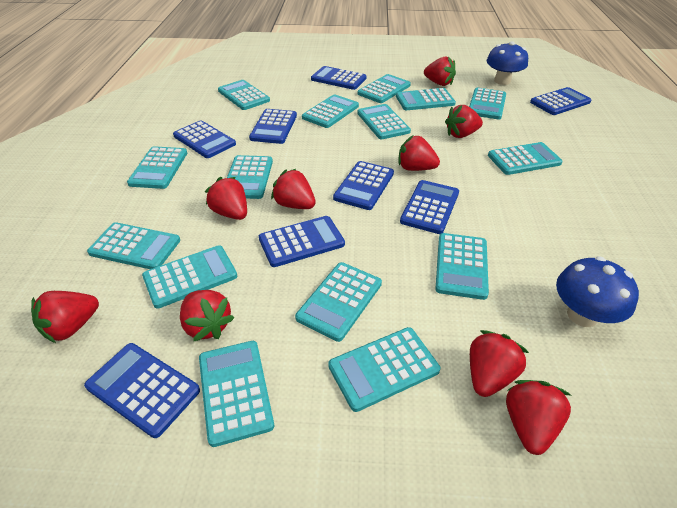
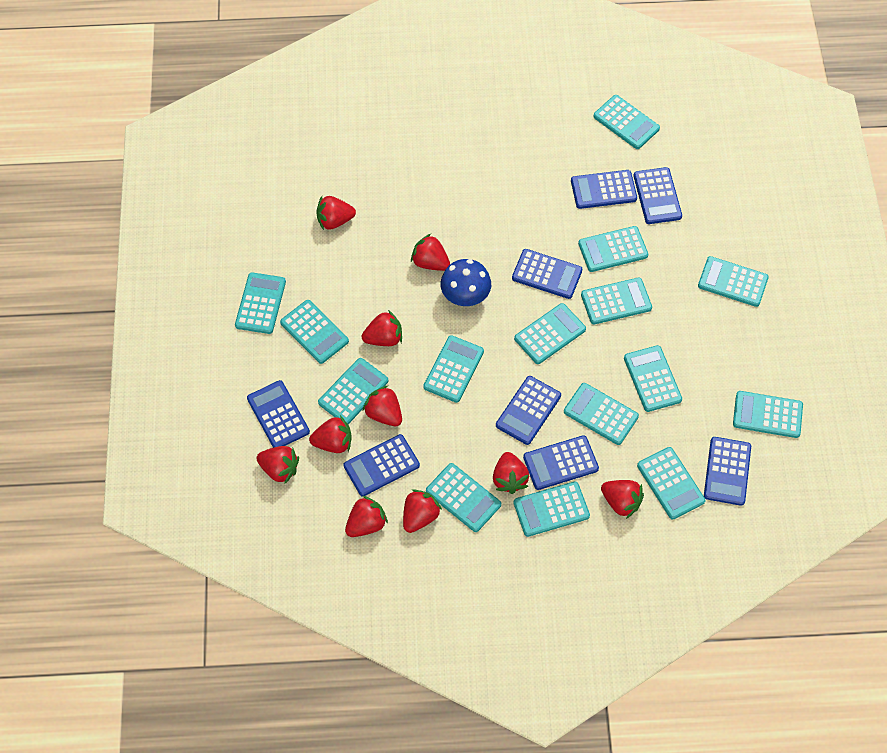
blue mushroom: 2 -> 1
red strawberry: 9 -> 10

